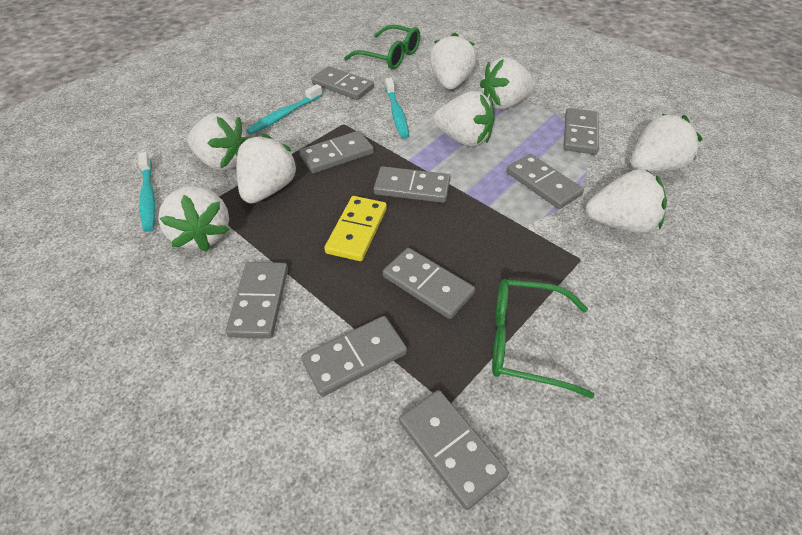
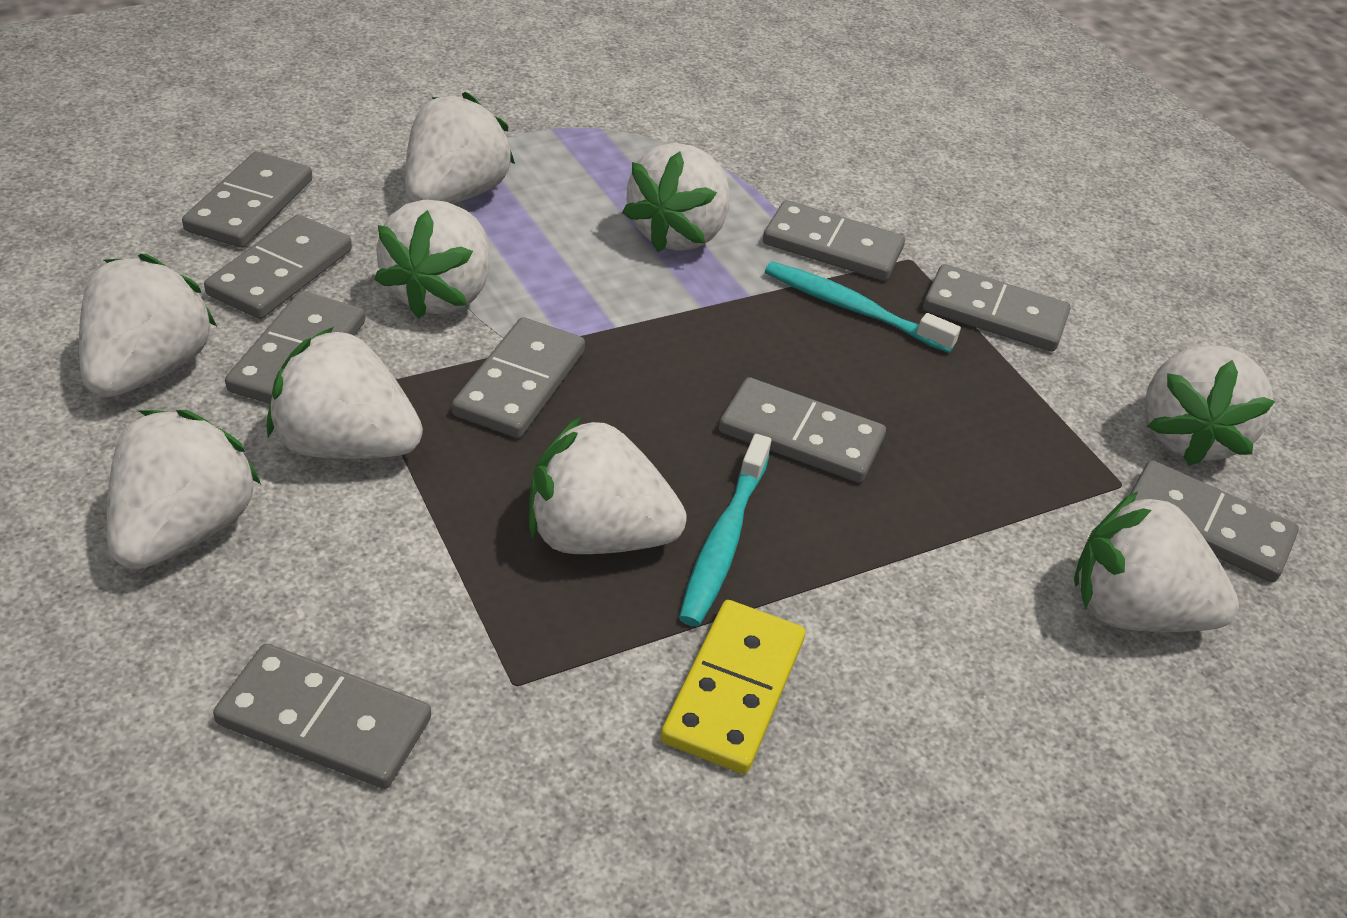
green glasses: 2 -> 0
turquoise toothbrush: 3 -> 2
white strawberry: 8 -> 9

